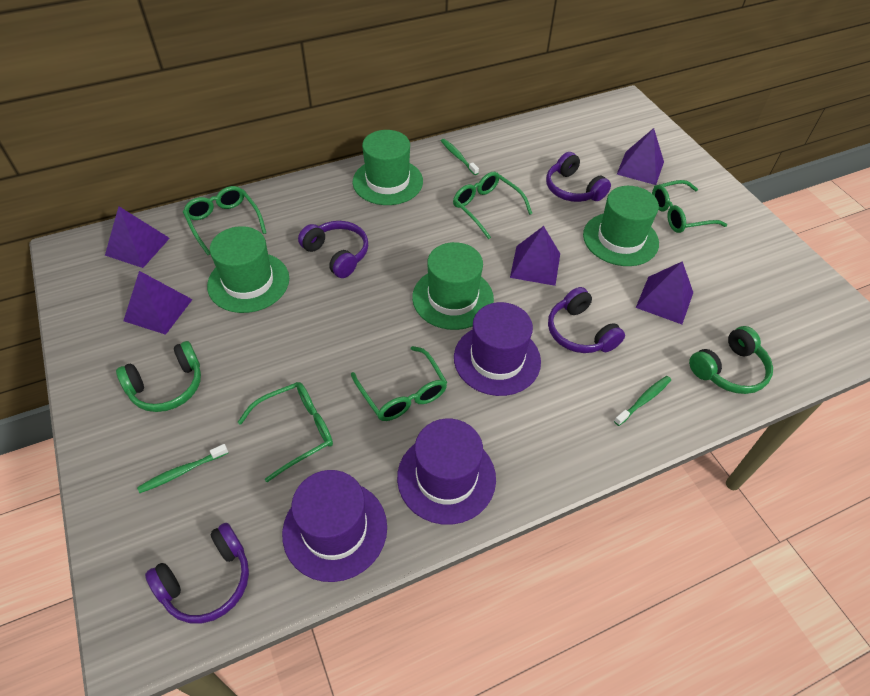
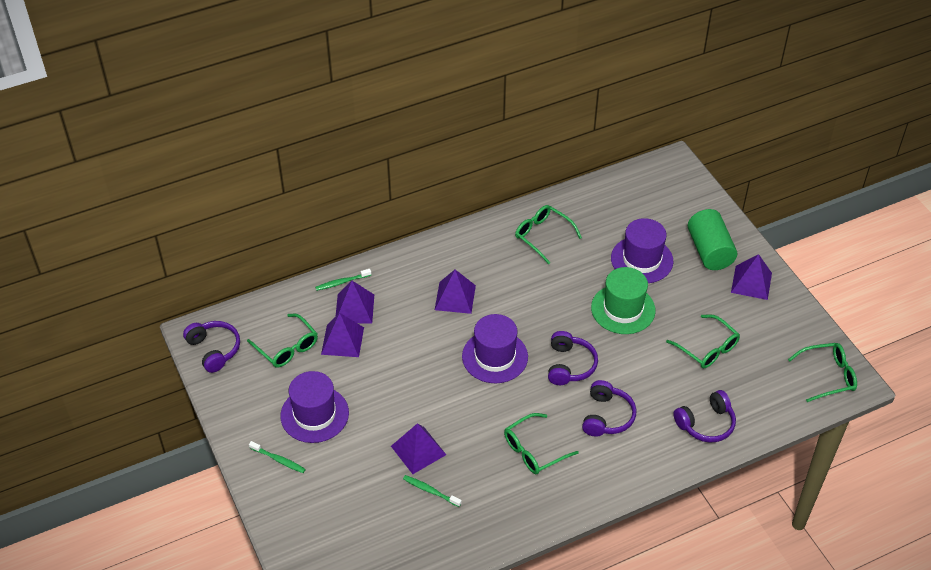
green cylinder: 0 -> 1
green hat: 4 -> 1
green headphones: 2 -> 0

